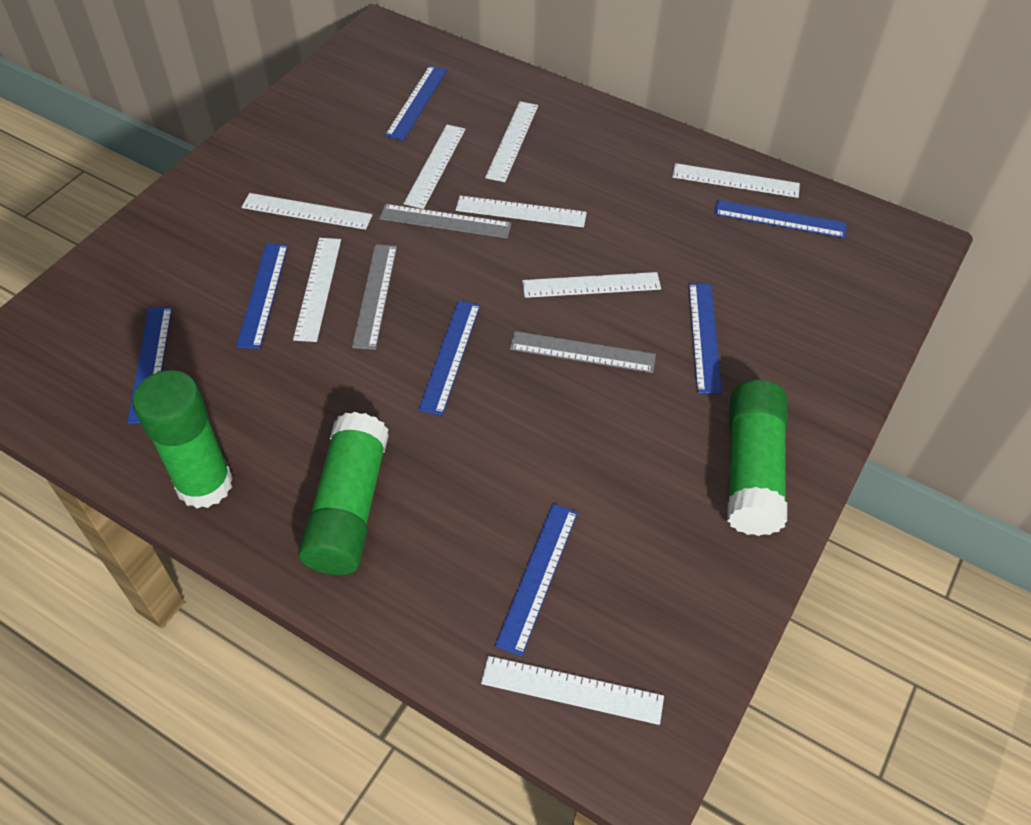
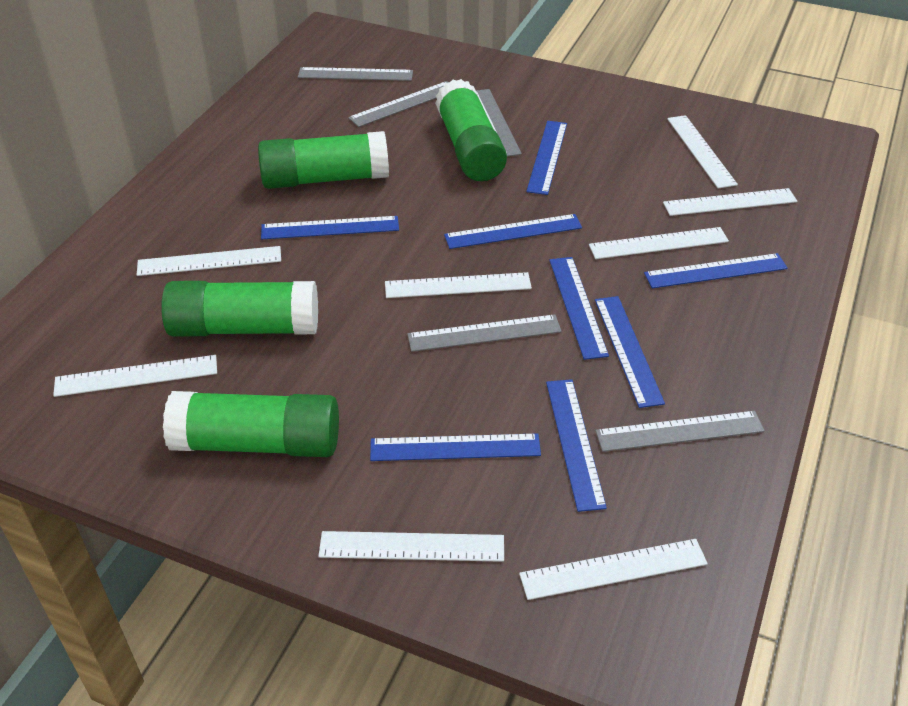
blue ruler: 7 -> 8
green glue stick: 3 -> 4
grey ruler: 3 -> 5

